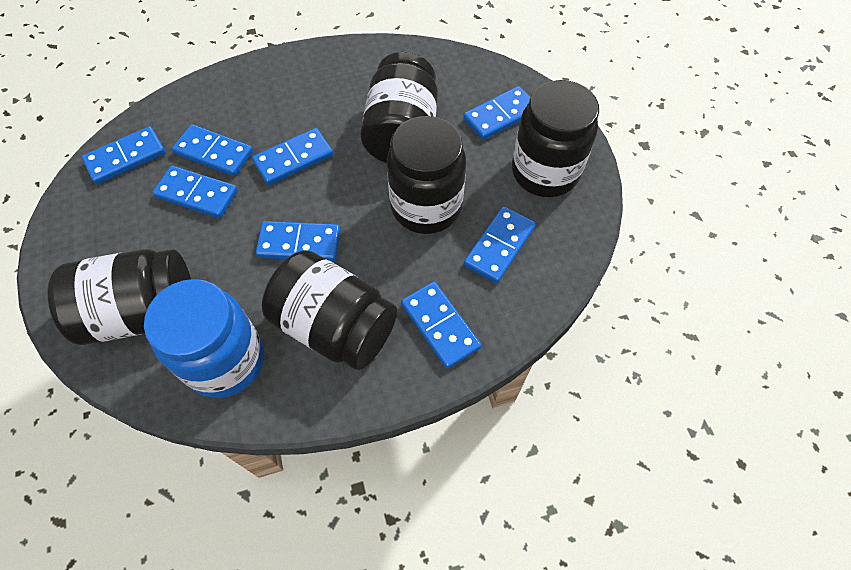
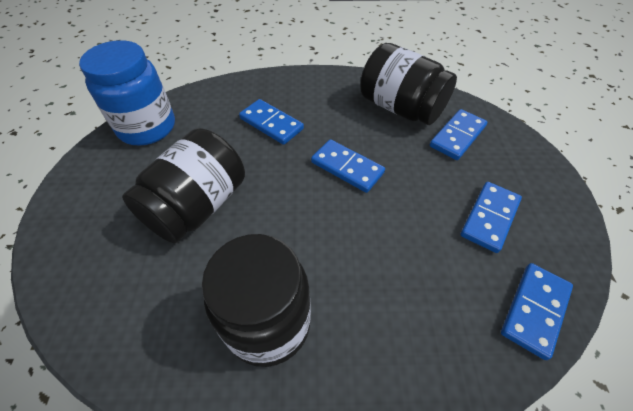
black jar: 5 -> 3
blue domino: 8 -> 5

